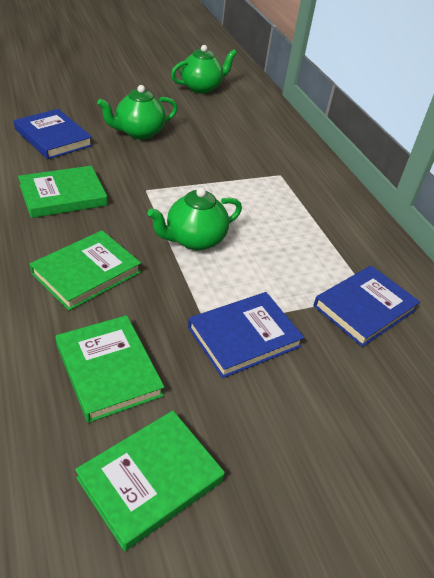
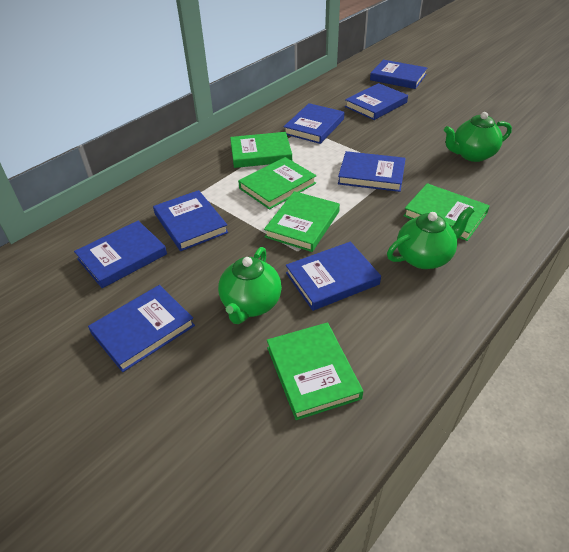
blue book: 3 -> 8
green book: 4 -> 5

